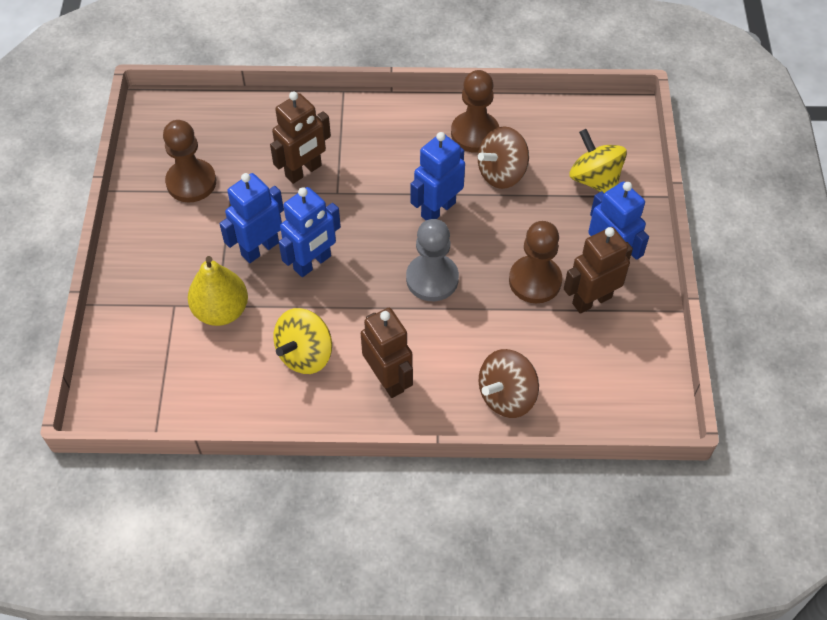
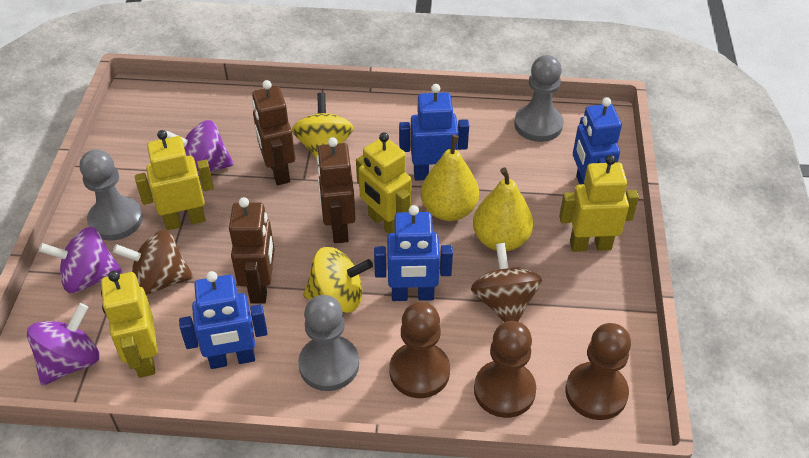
grey pawn: 1 -> 3
purple spinning top: 0 -> 3
yellow pear: 1 -> 2
yellow robot: 0 -> 4

